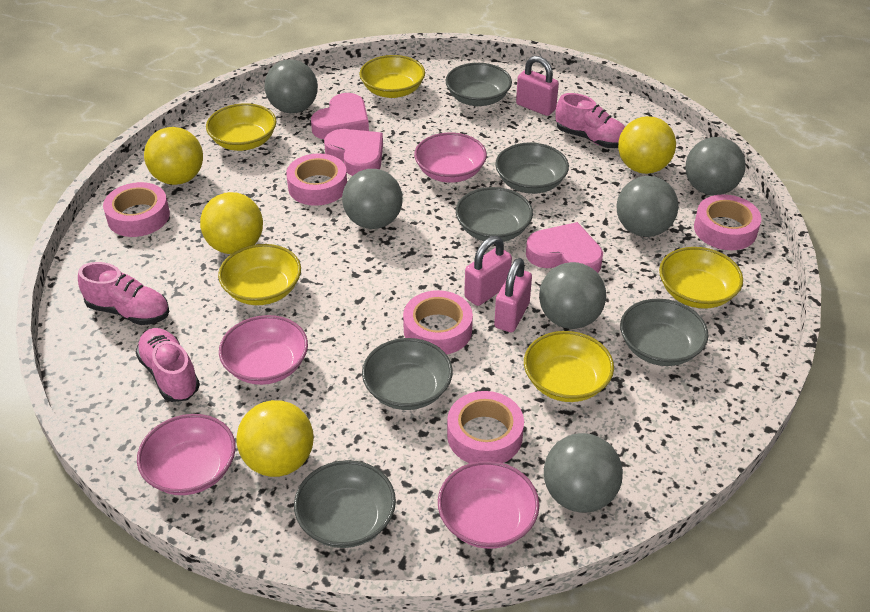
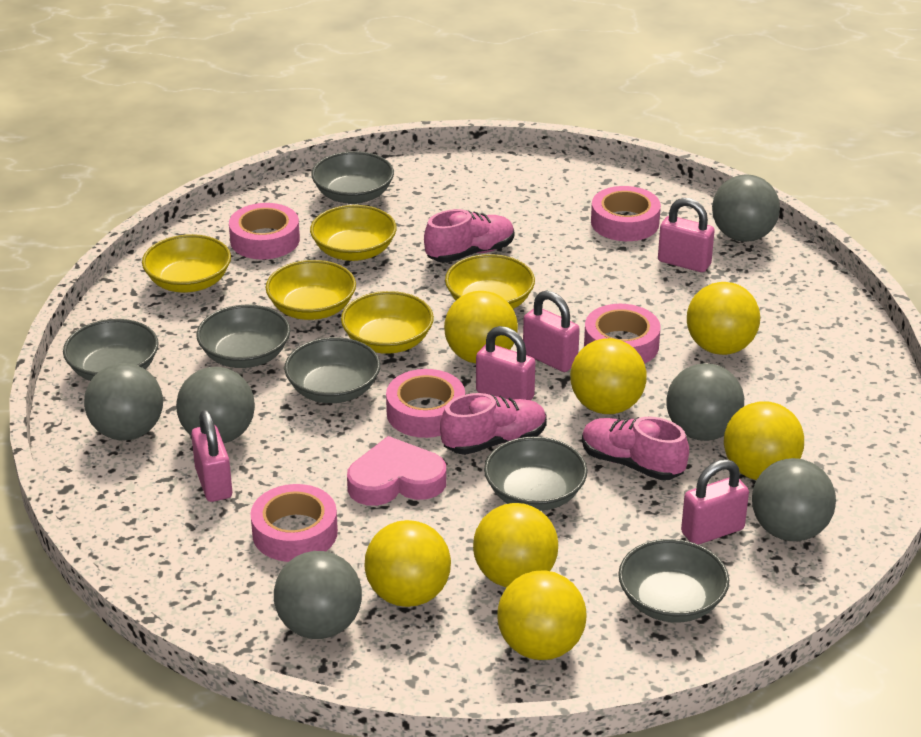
pink bowl: 4 -> 0
pink heart: 3 -> 1
pink padlock: 3 -> 5
yellow ball: 4 -> 7

